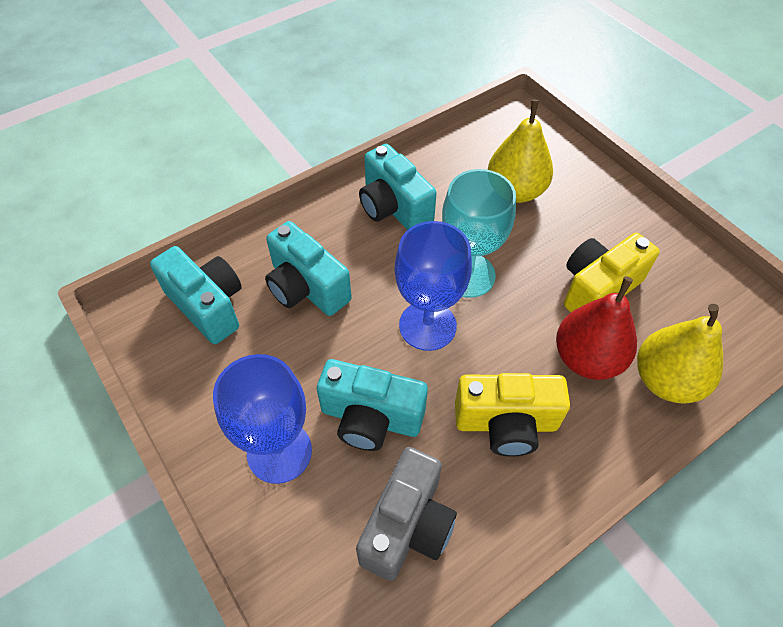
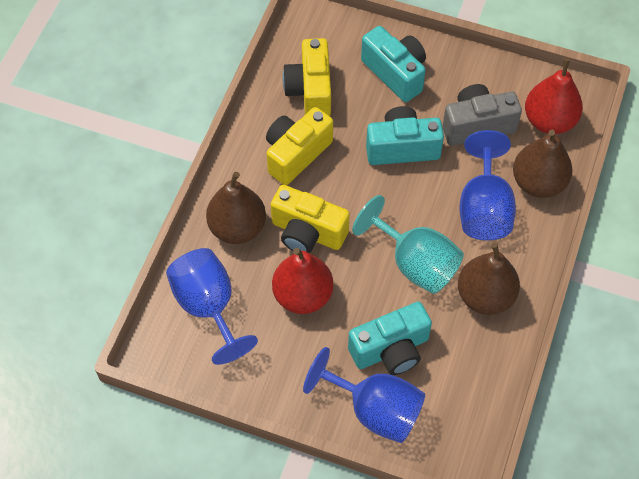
blue goblet: 2 -> 3
brown pear: 0 -> 3
red pear: 1 -> 2
turquoise camera: 4 -> 3
yellow camera: 2 -> 3
yellow pear: 2 -> 0

